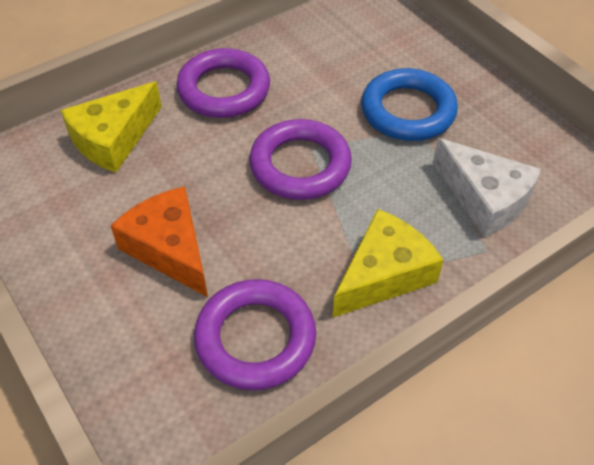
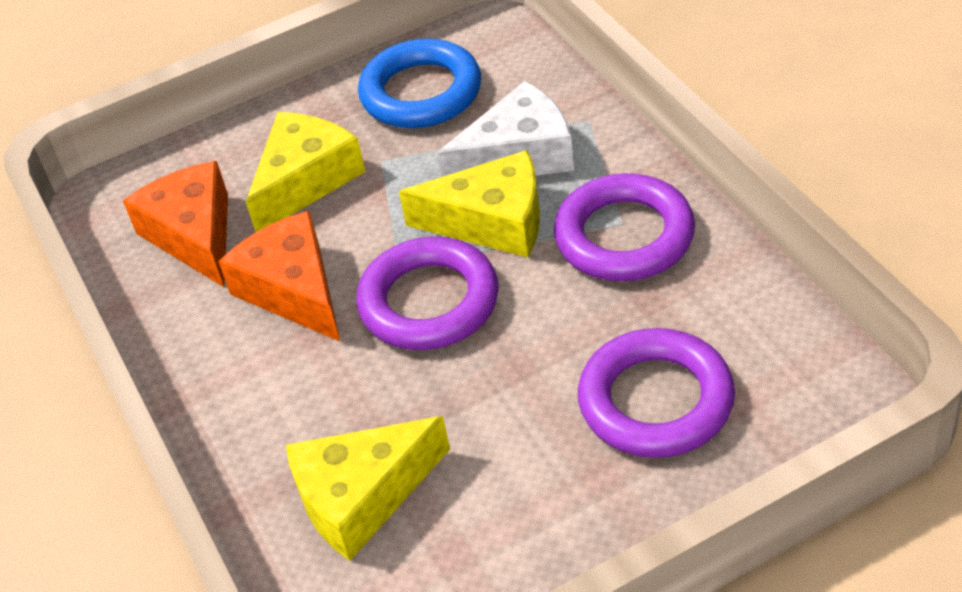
orange cheese: 1 -> 2
yellow cheese: 2 -> 3

